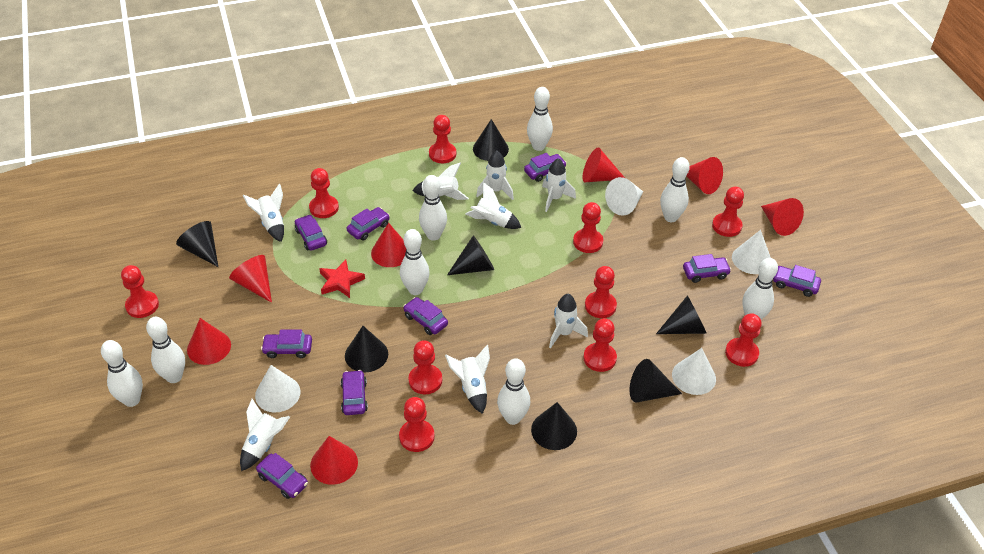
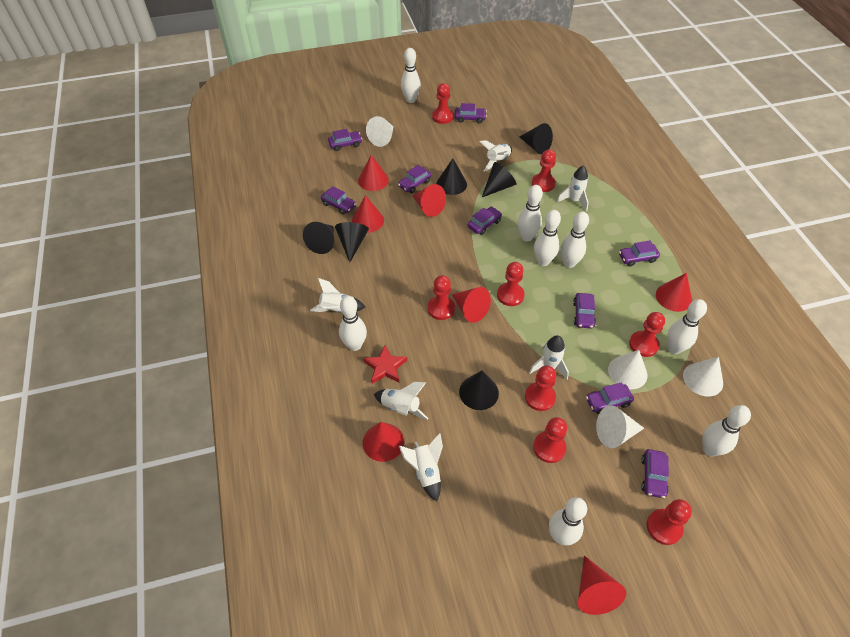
black cone: 7 -> 6
red pawn: 10 -> 8
white rocket: 8 -> 6

